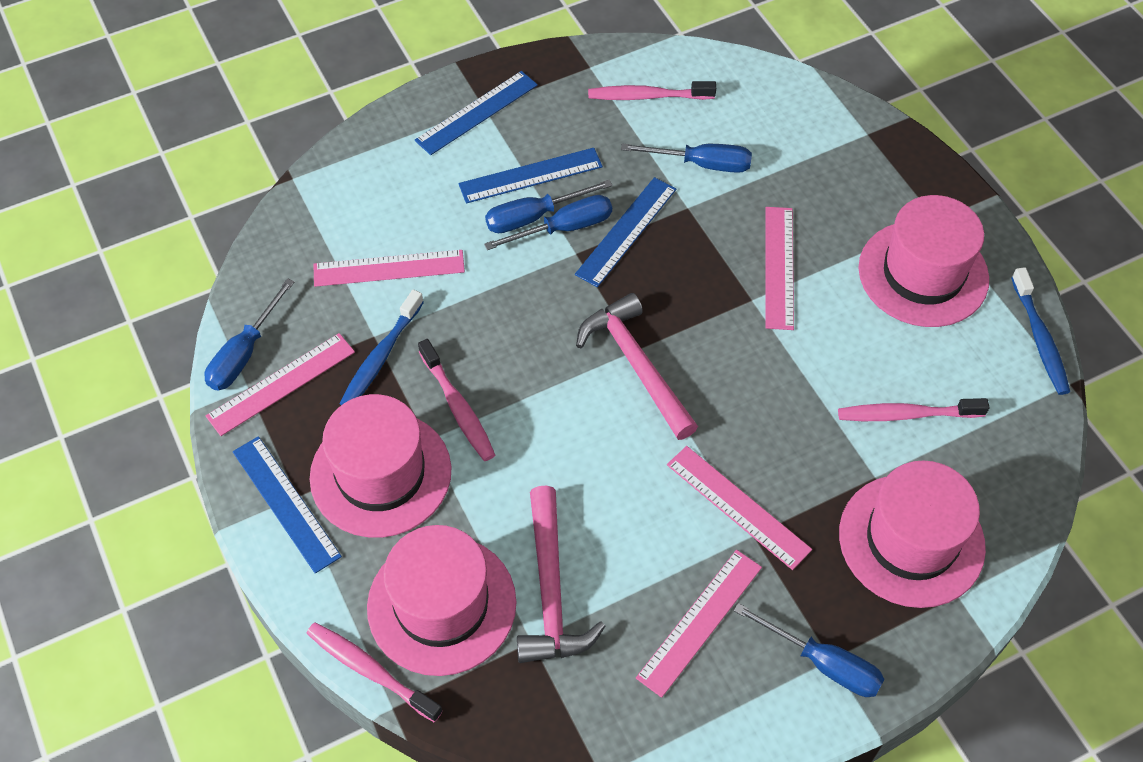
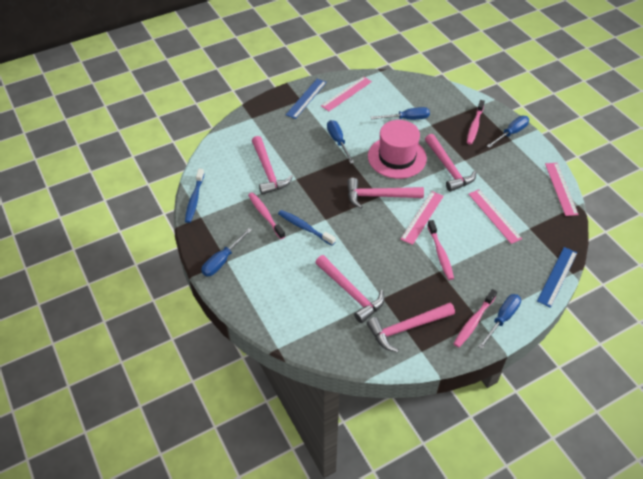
blue ruler: 4 -> 2
pink hammer: 2 -> 5
pink hat: 4 -> 1
pink ruler: 5 -> 4

